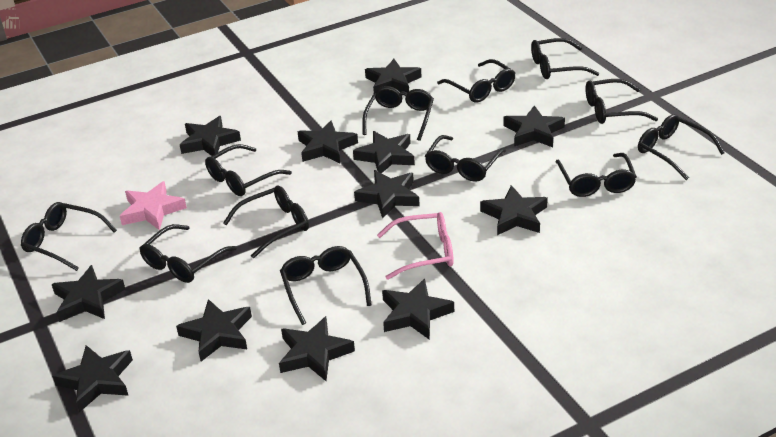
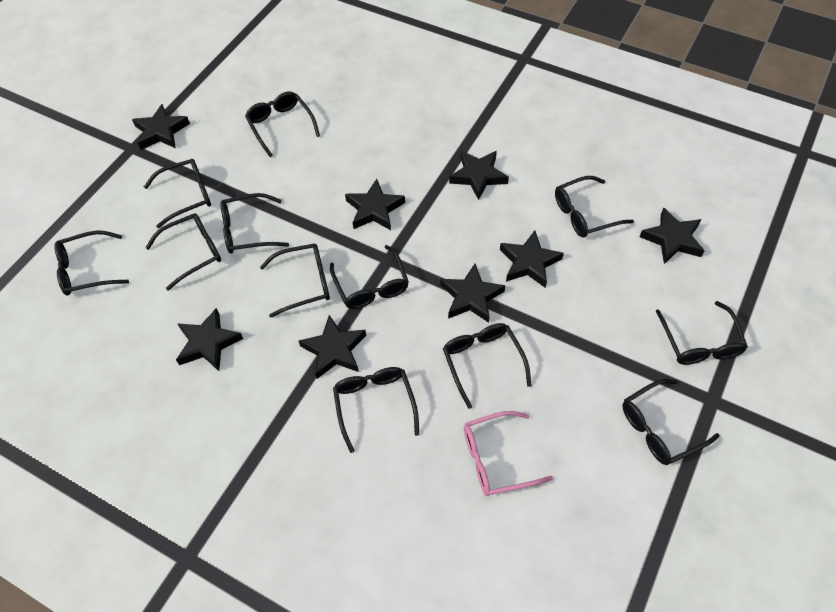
black star: 12 -> 8
pink star: 1 -> 0

